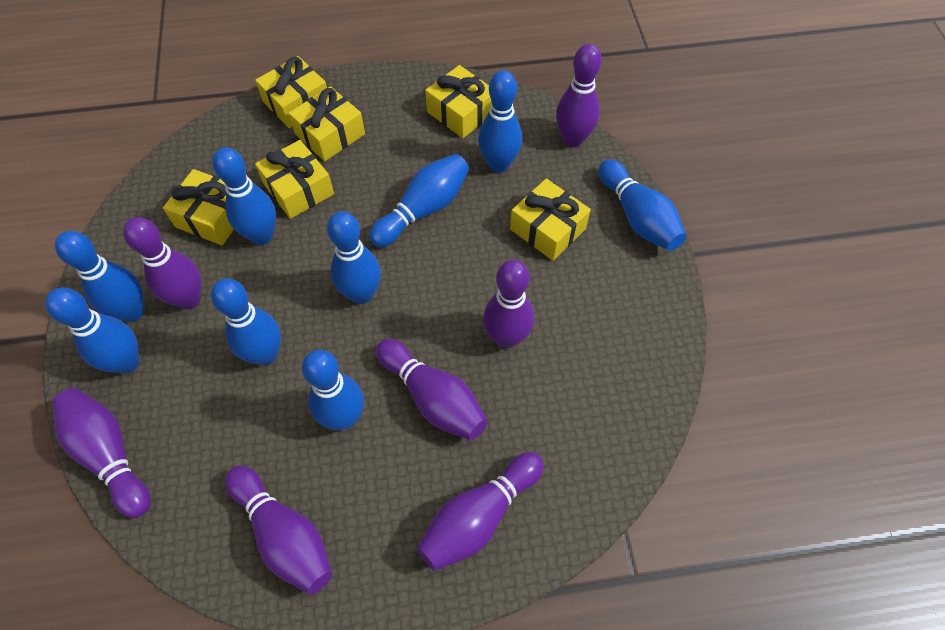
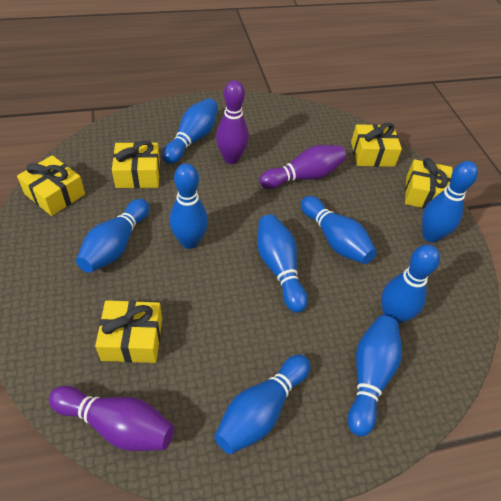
purple bowling pin: 7 -> 3
yellow gift: 6 -> 5

